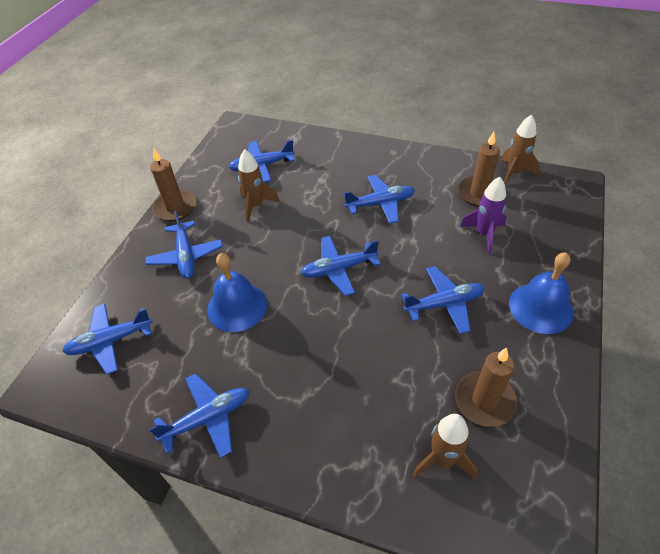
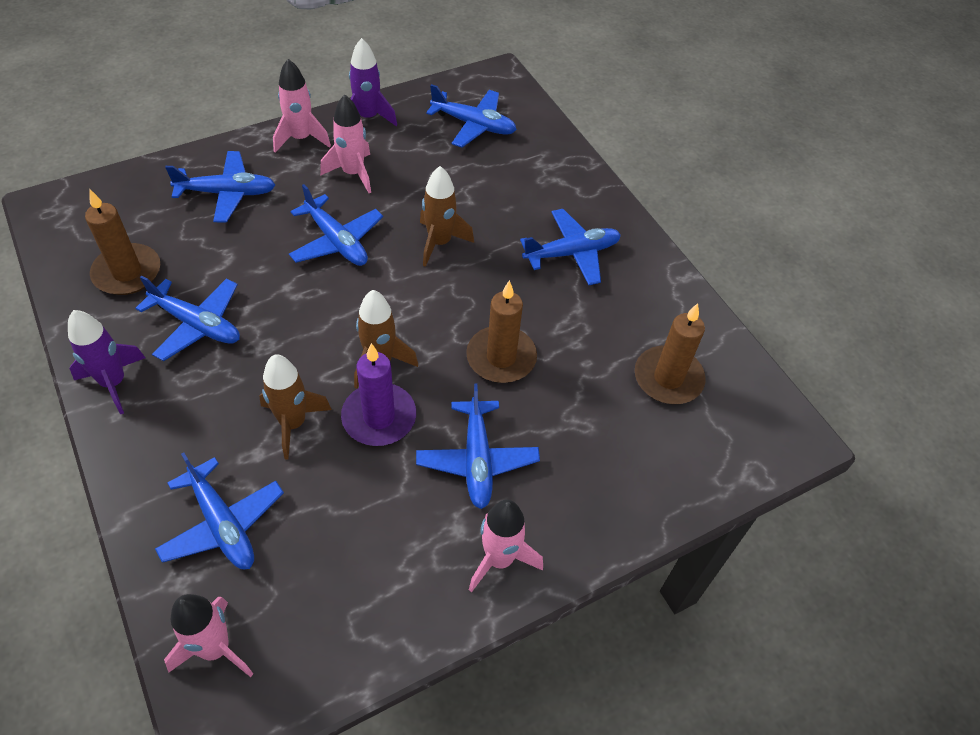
blue bell: 2 -> 0
pink rocket: 0 -> 4
purple candle: 0 -> 1
purple rocket: 1 -> 2

